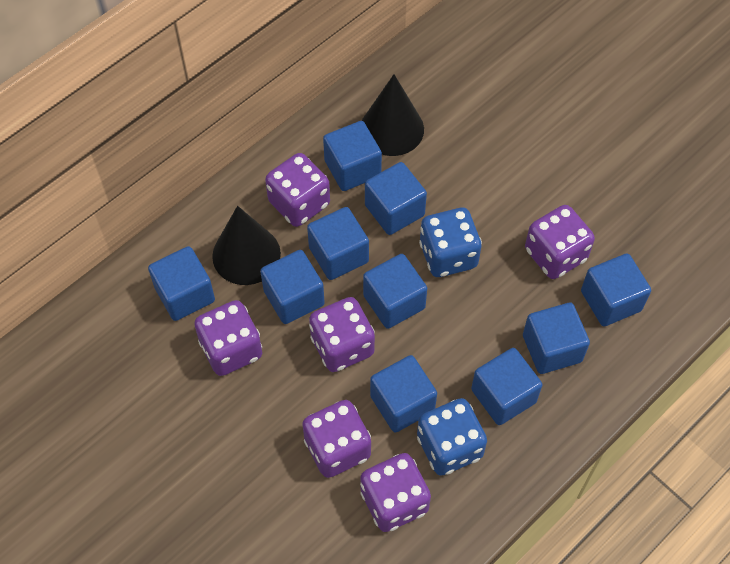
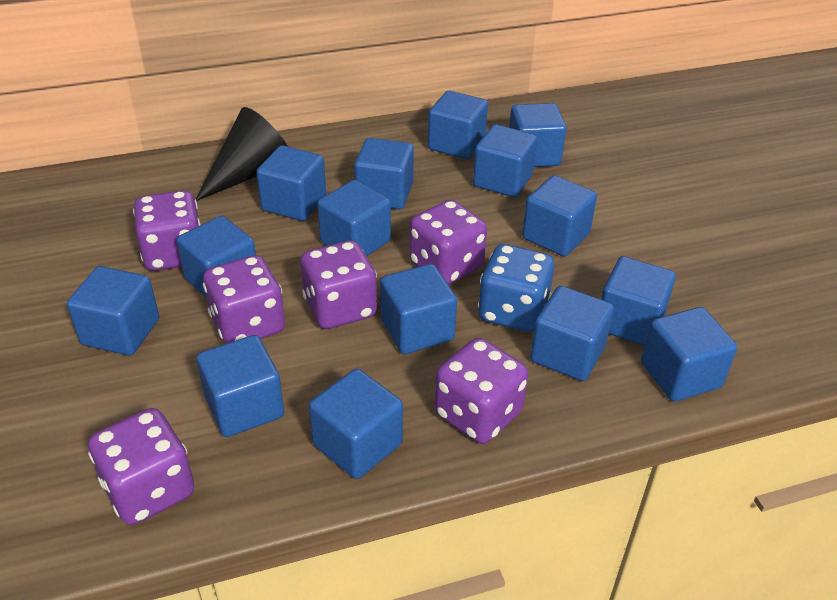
black cone: 2 -> 1
blue cube: 10 -> 15
blue dice: 2 -> 1

